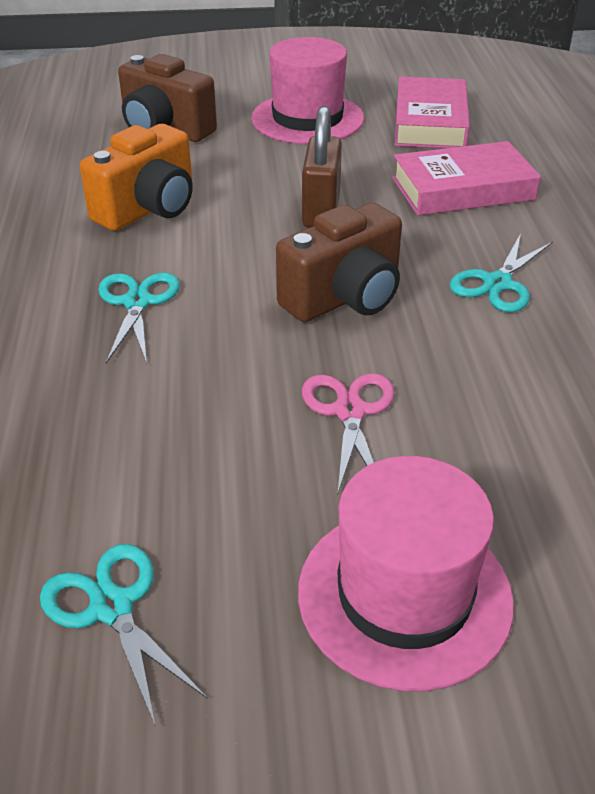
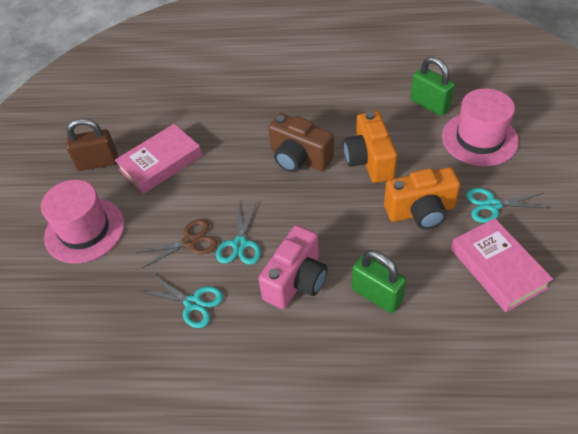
brown camera: 2 -> 1
brown scissors: 0 -> 1
green padlock: 0 -> 2
orange camera: 1 -> 2
pink camera: 0 -> 1
pink scissors: 1 -> 0

